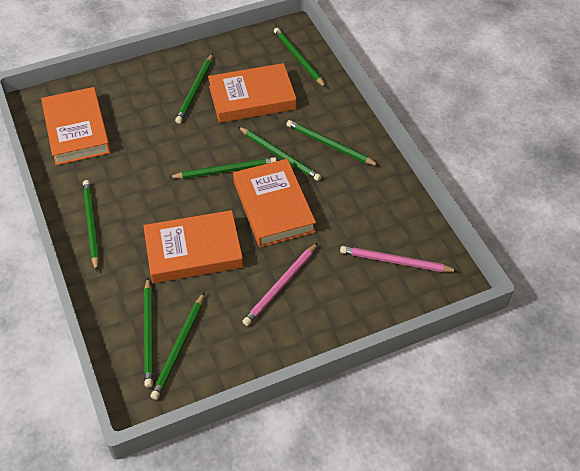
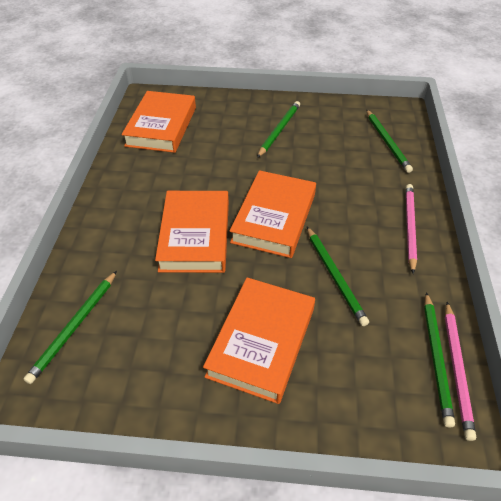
green pencil: 8 -> 5

